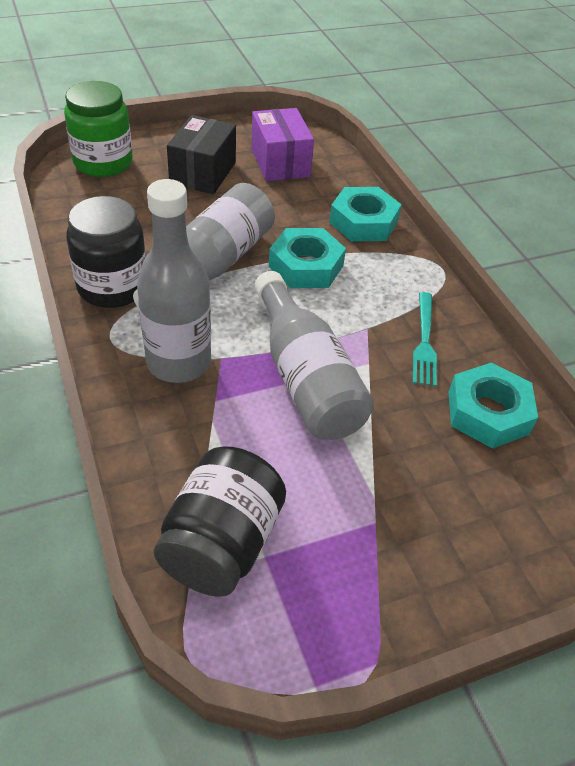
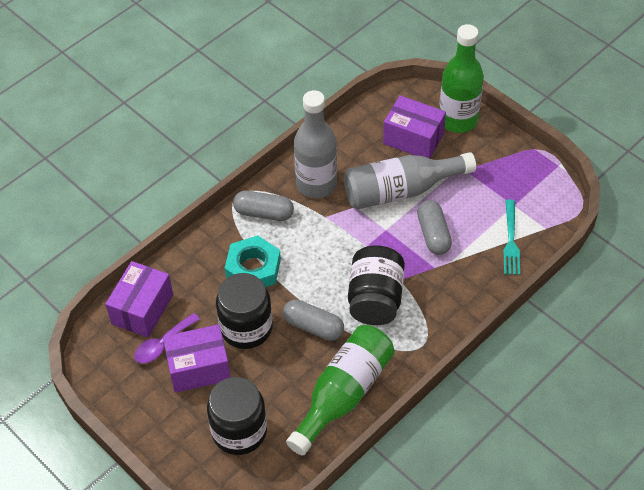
black box: 1 -> 0
black jar: 2 -> 3
green bottle: 0 -> 2
green jar: 1 -> 0
grey bottle: 3 -> 2
grey capsule: 0 -> 3
purple box: 1 -> 3
purple spoon: 0 -> 1
turquoise nut: 3 -> 1

